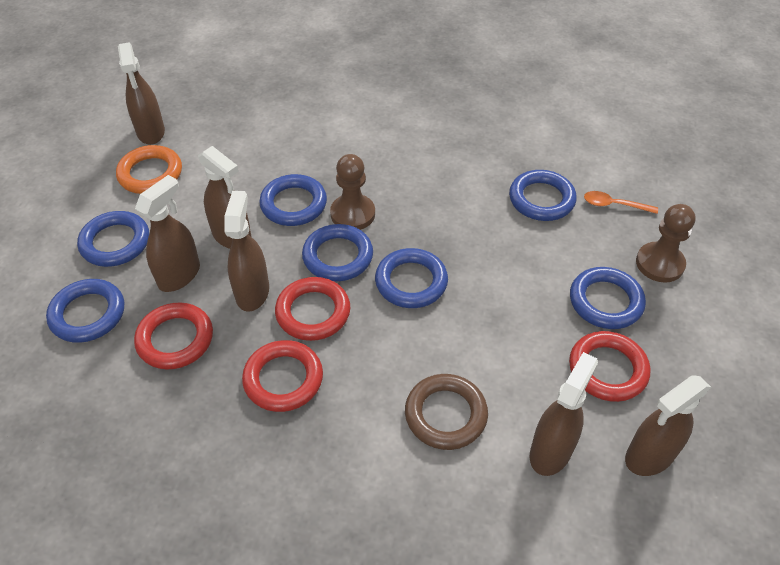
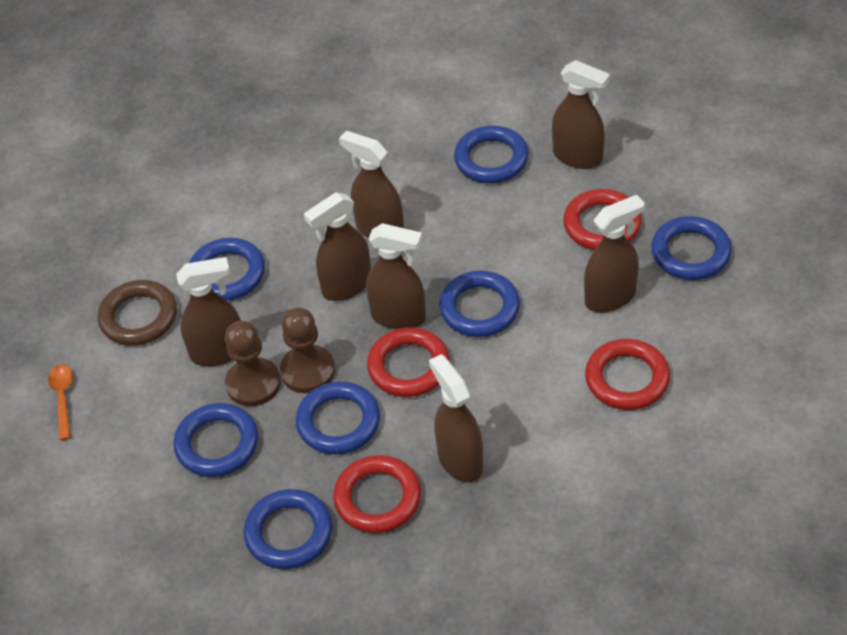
brown spray bottle: 6 -> 7
orange ring: 1 -> 0

